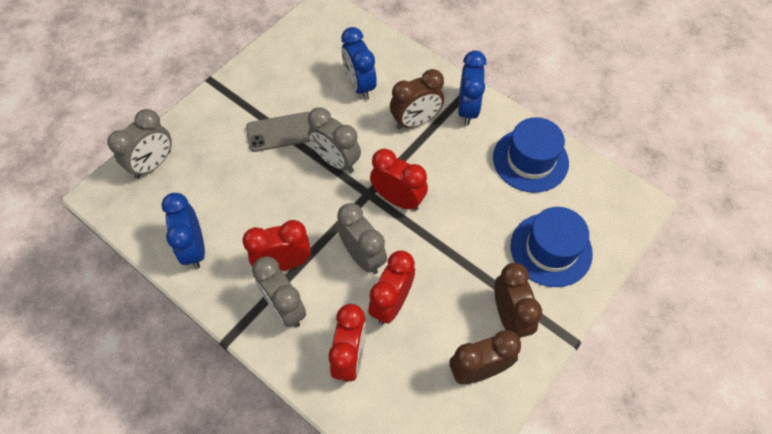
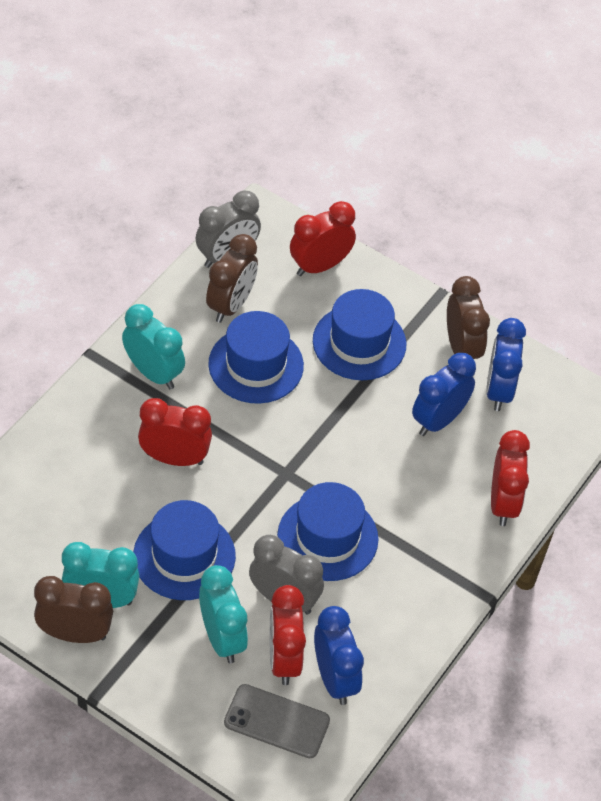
blue hat: 2 -> 4
grey clock: 4 -> 2
turquoise clock: 0 -> 3

